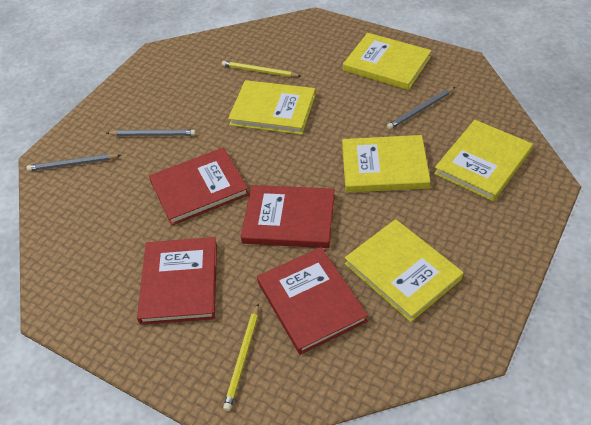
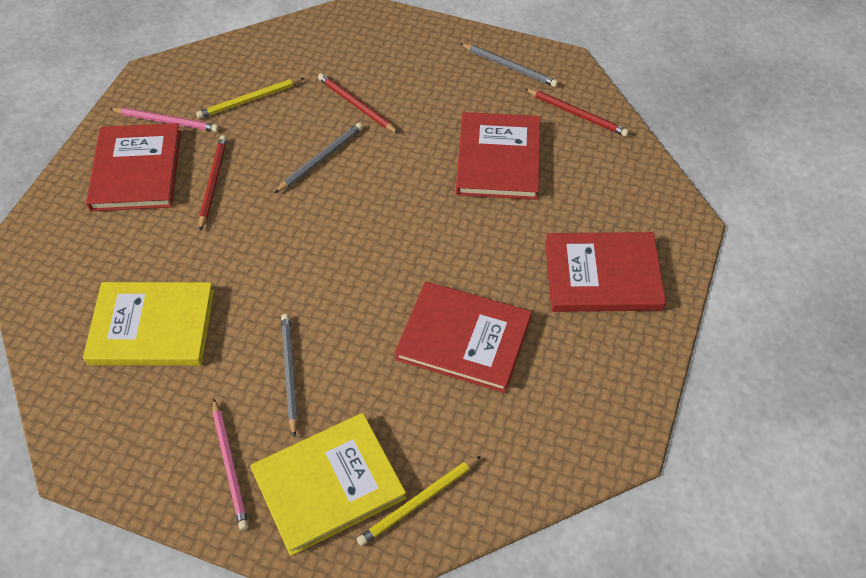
pink pencil: 0 -> 2
red pencil: 0 -> 3
yellow book: 5 -> 2

